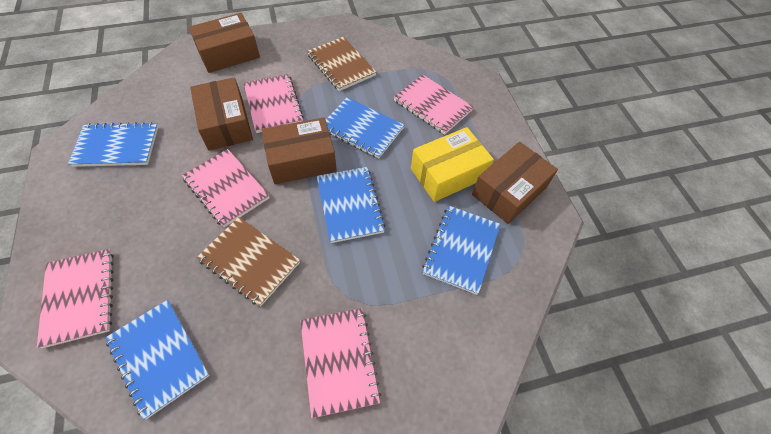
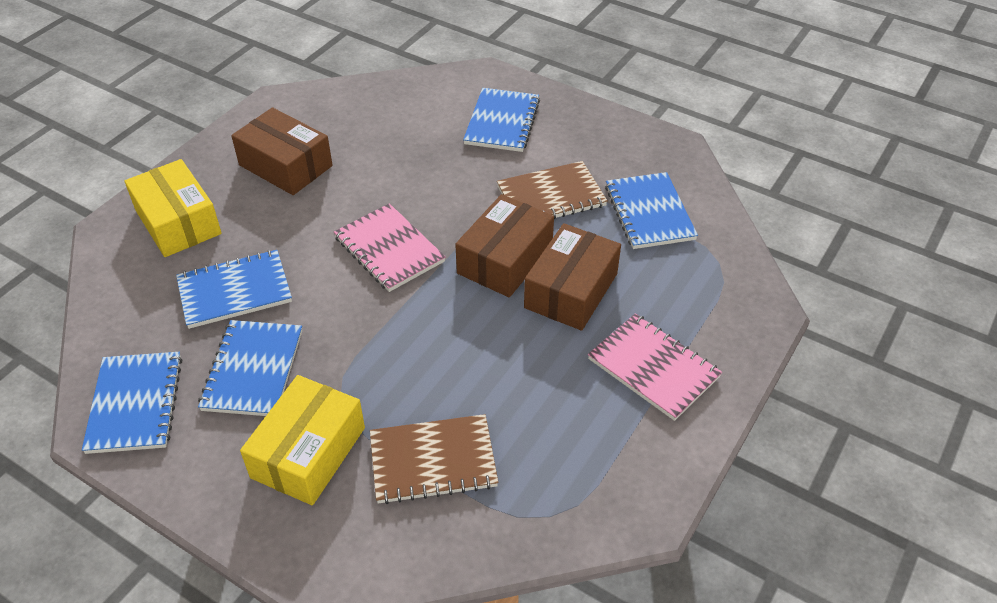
brown box: 4 -> 3
pink notebook: 5 -> 2
yellow box: 1 -> 2

